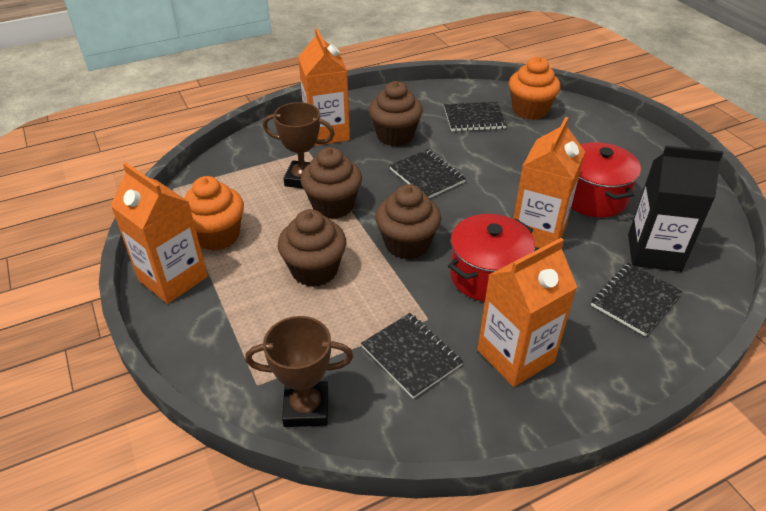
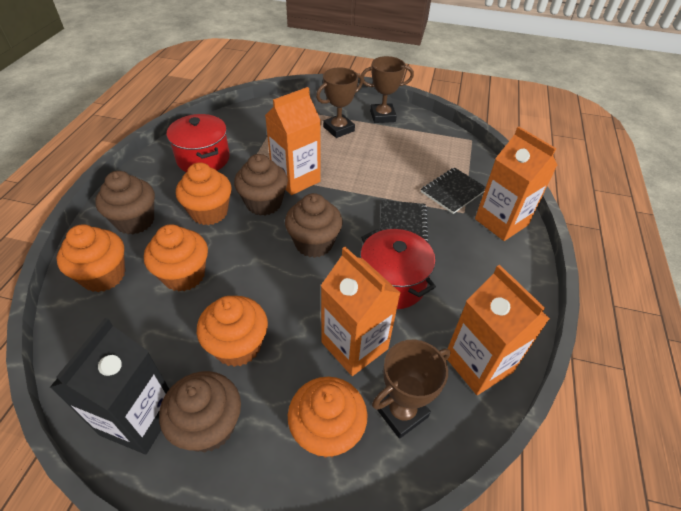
black notebook: 4 -> 2
brown trophy: 2 -> 3
orange cupcake: 2 -> 5

